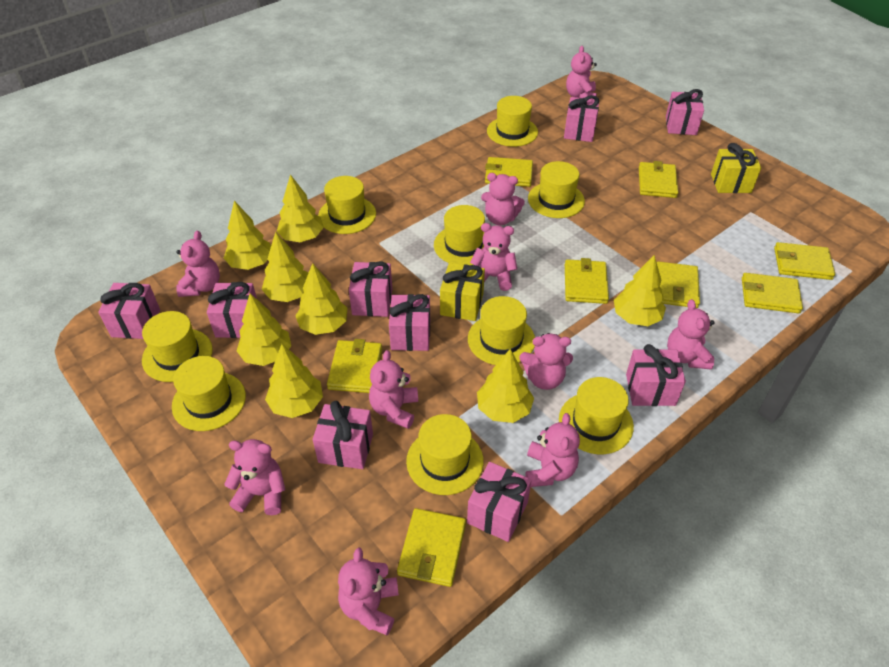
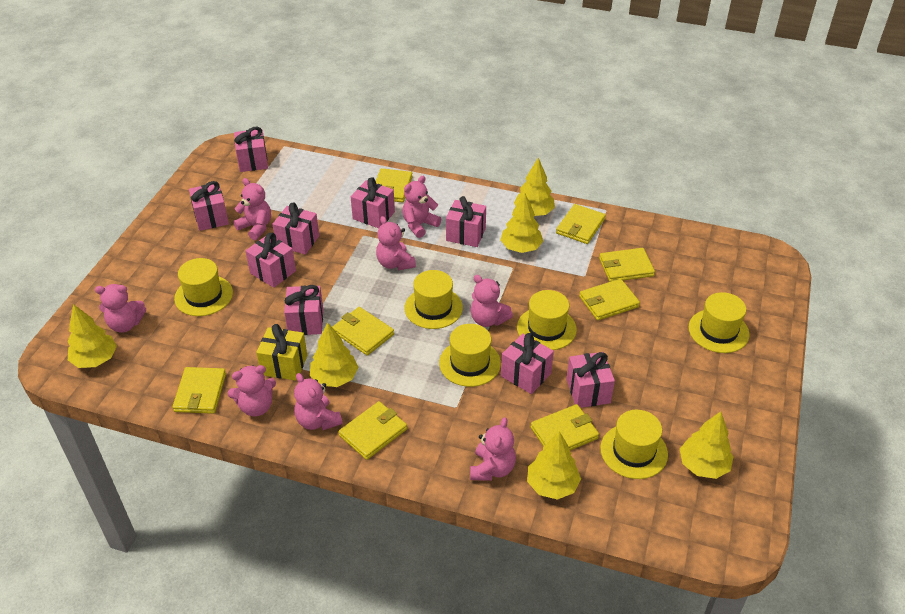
pink teddy bear: 10 -> 8
yellow gift: 2 -> 1
yellow hat: 9 -> 6
yellow tree: 8 -> 6

